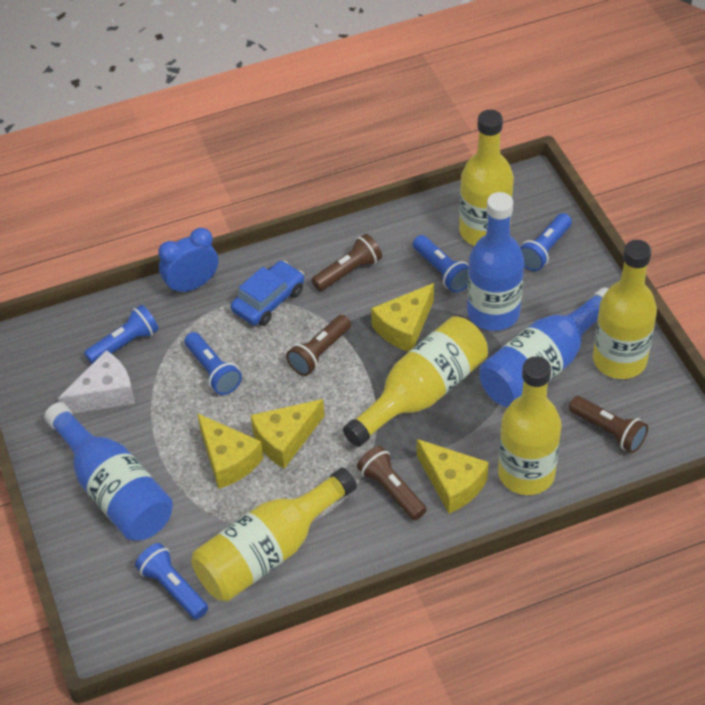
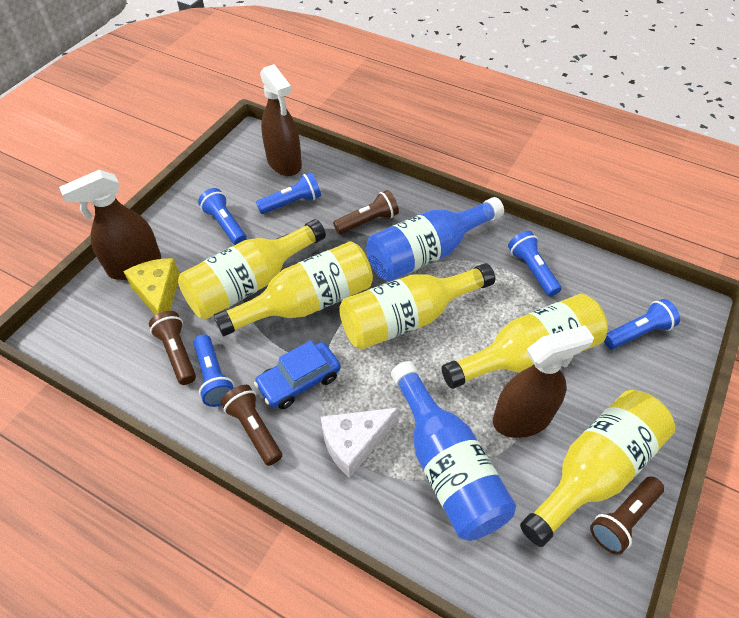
blue bottle: 3 -> 2
blue clock: 1 -> 0
brown spray bottle: 0 -> 3
yellow cheese: 4 -> 1

